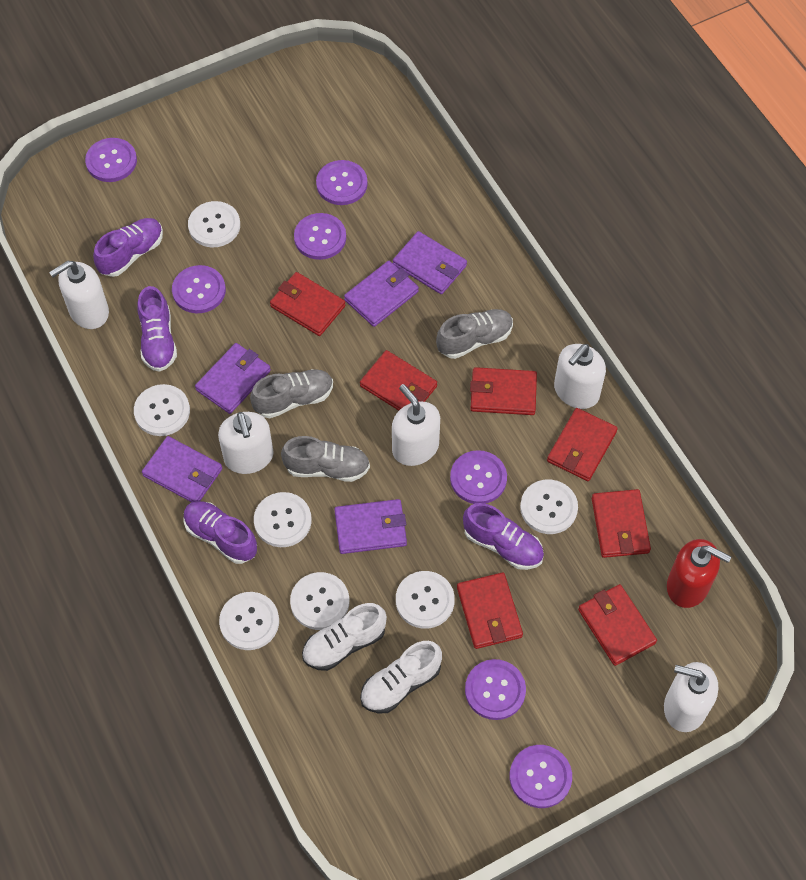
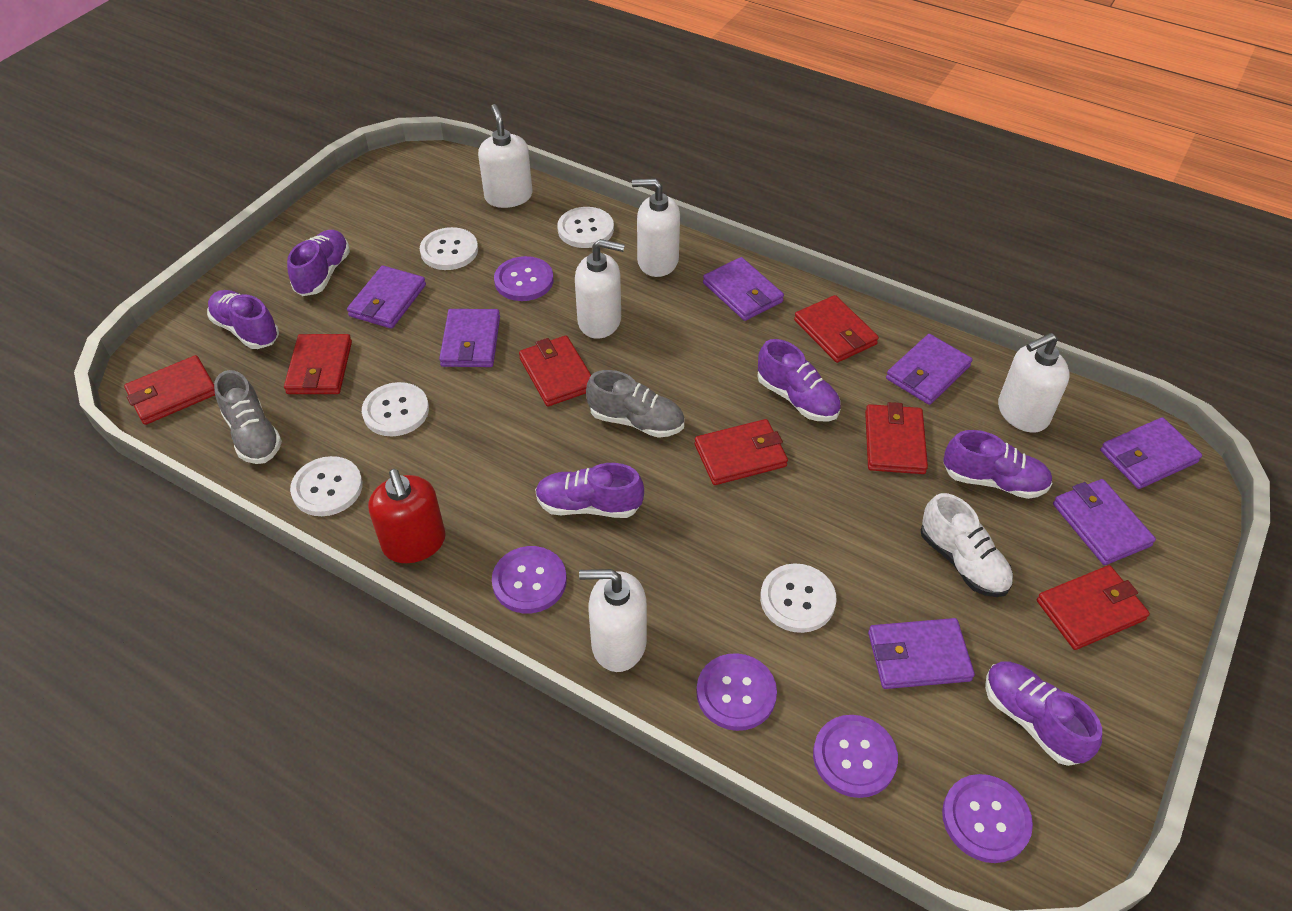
grey shoe: 3 -> 2
purple button: 7 -> 5
purple shoe: 4 -> 6
purple wallet: 5 -> 7
white button: 7 -> 5
white shoe: 2 -> 1

